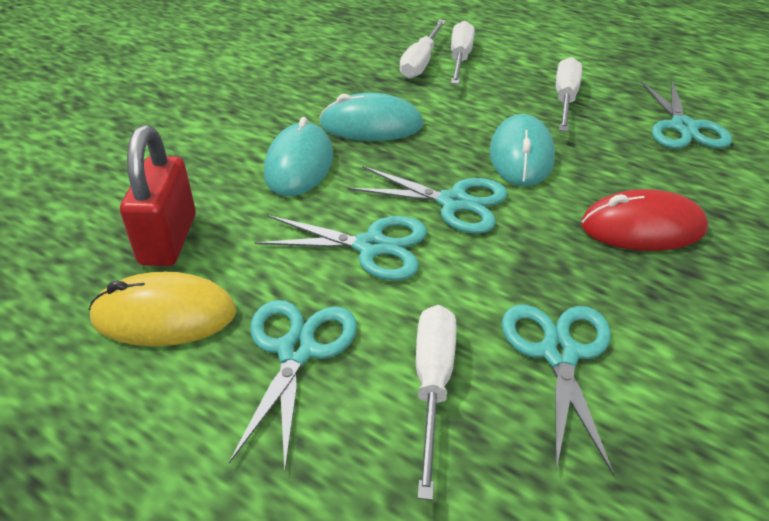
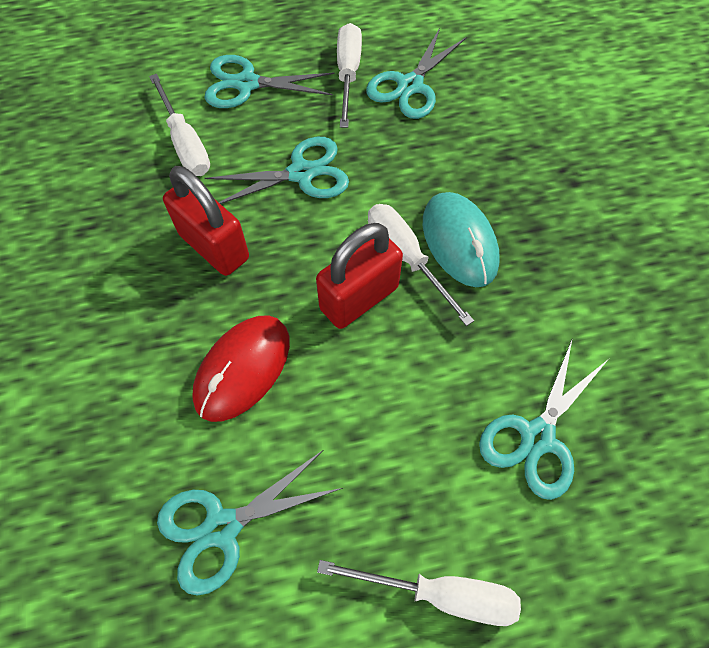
red padlock: 1 -> 2
turquoise mouse: 3 -> 1
yellow mouse: 1 -> 0

